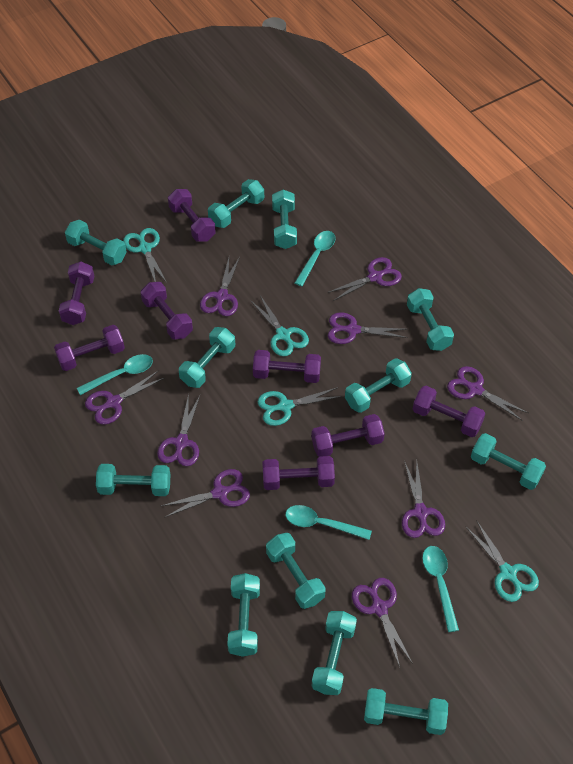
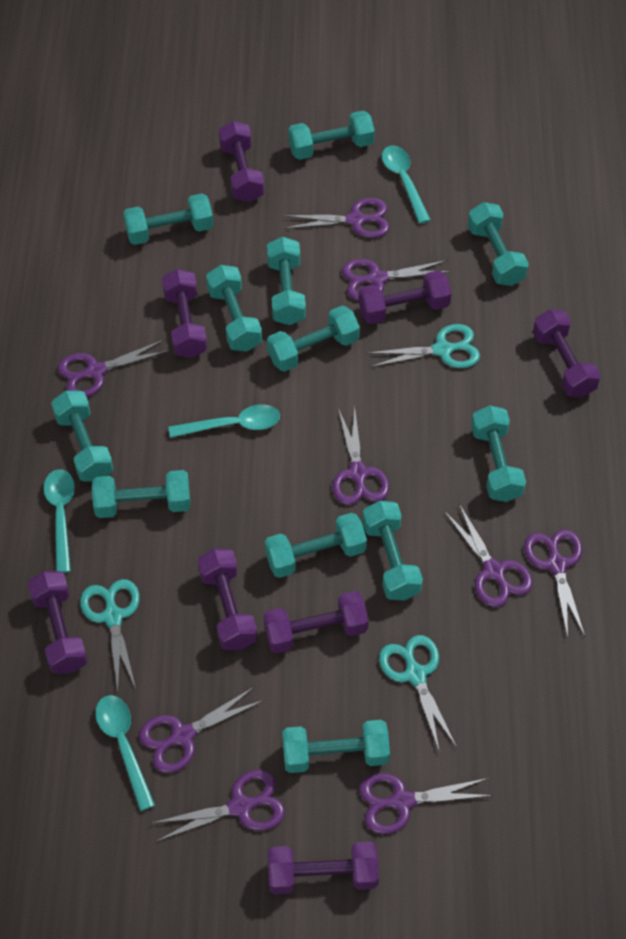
turquoise scissors: 4 -> 3

